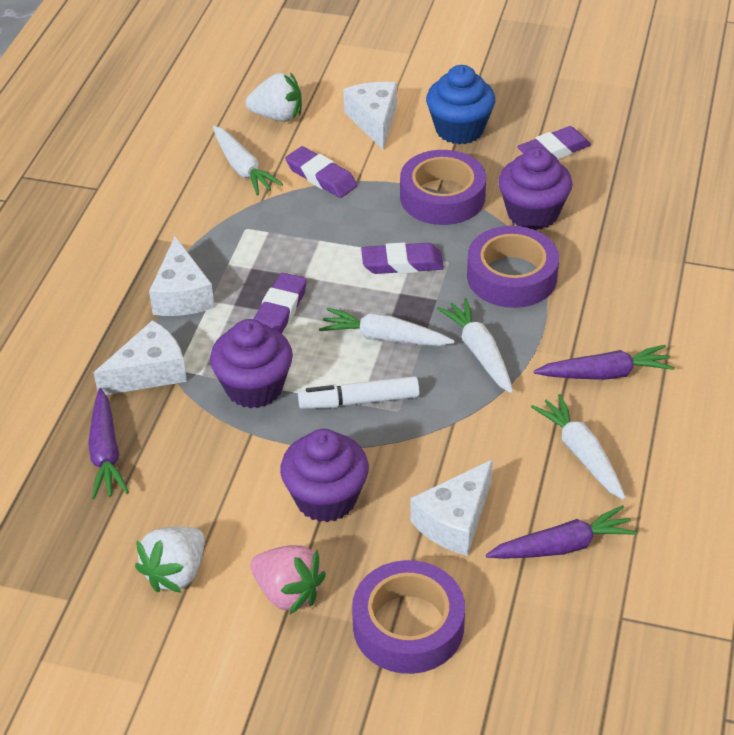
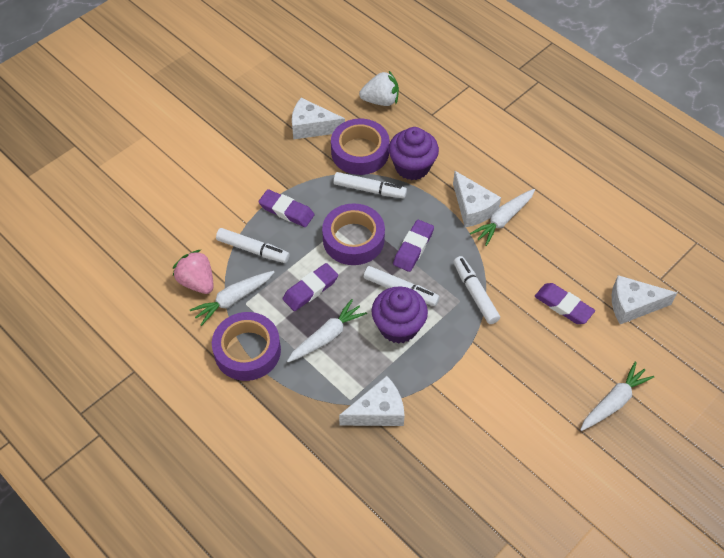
blue cupcake: 1 -> 0
purple carrot: 3 -> 0
purple cupcake: 3 -> 2
white marker: 1 -> 4
white strawberry: 2 -> 1

